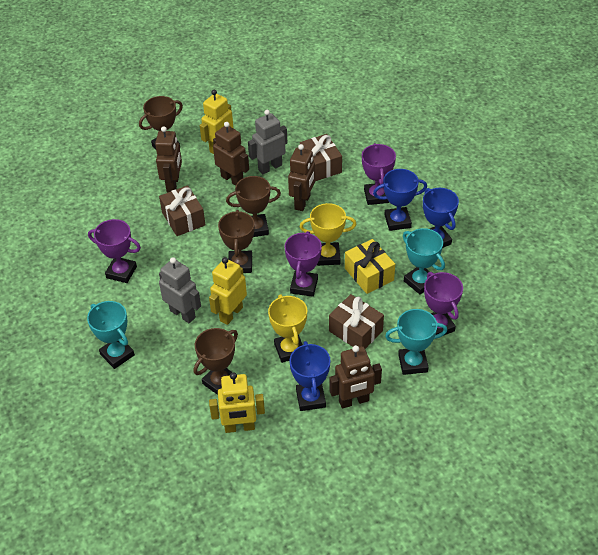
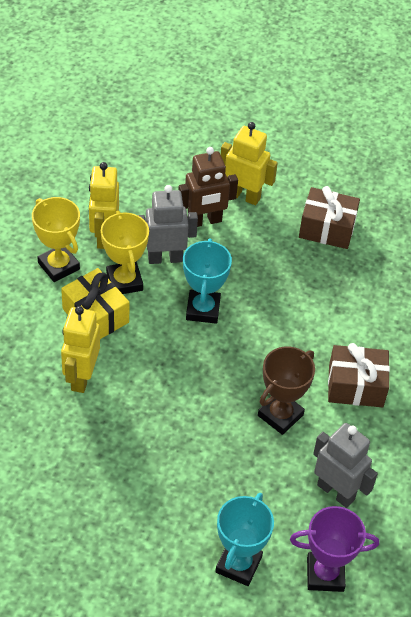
blue trophy: 3 -> 0
brown gift: 3 -> 2
brown robot: 4 -> 1
brown trophy: 4 -> 1
purple trophy: 4 -> 1
turquoise trophy: 3 -> 2

